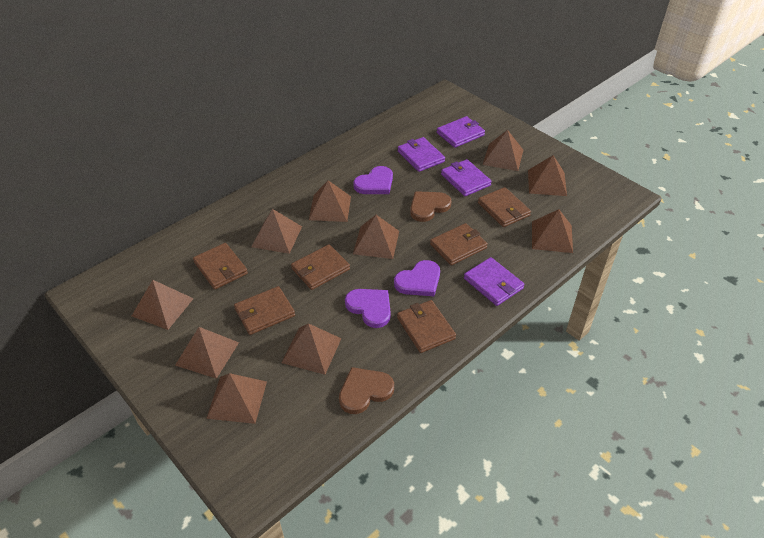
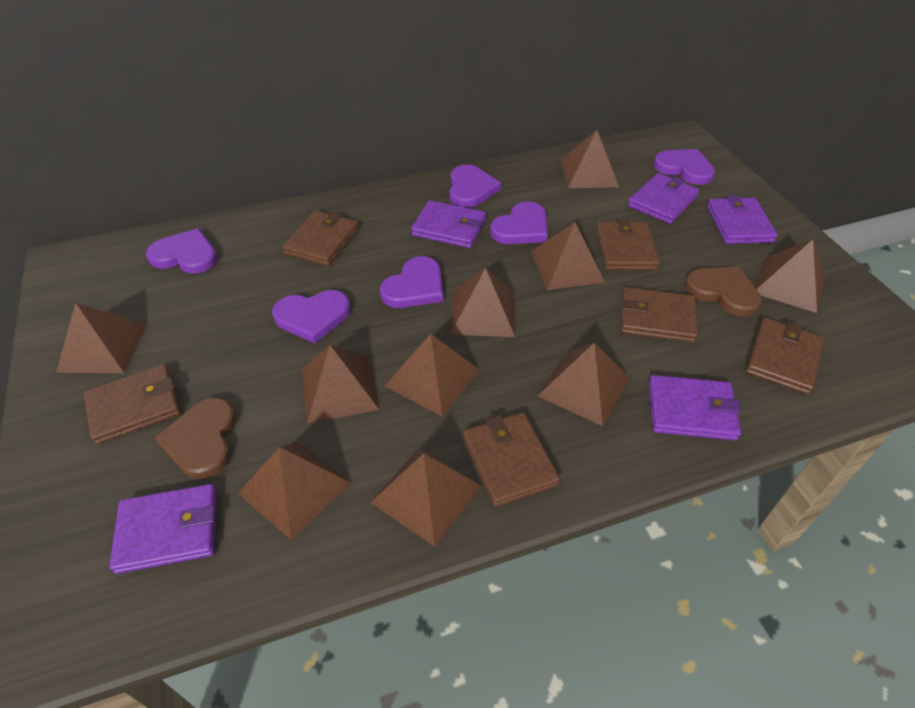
purple heart: 3 -> 6
purple wallet: 4 -> 5

